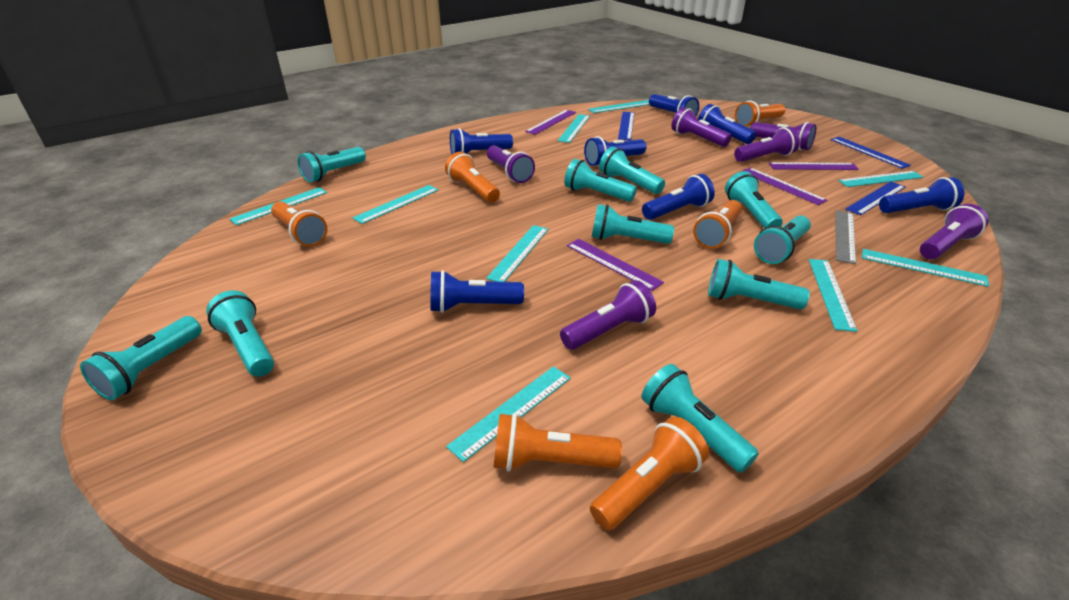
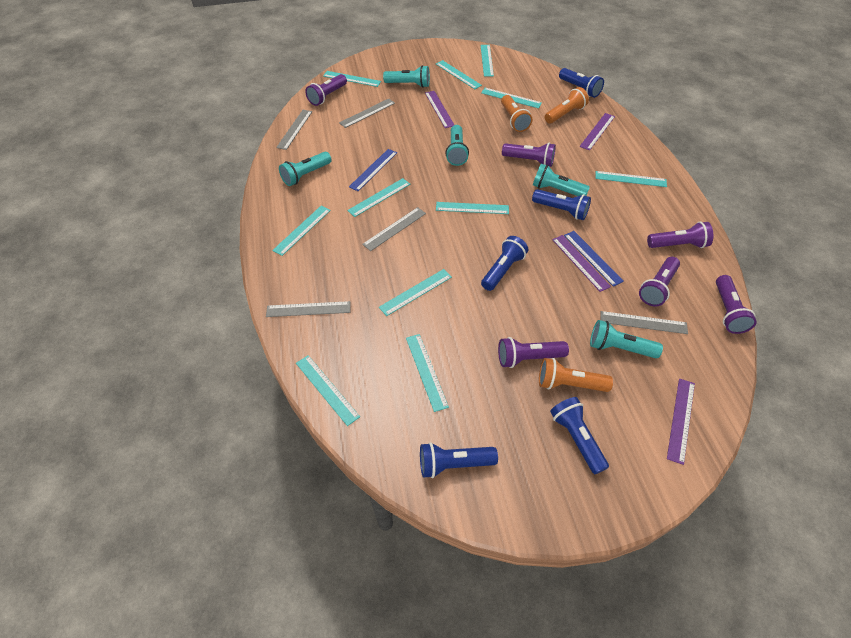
blue flashlight: 7 -> 5
blue ruler: 3 -> 2
grey ruler: 1 -> 5
orange flashlight: 6 -> 3
turquoise flashlight: 10 -> 5
turquoise ruler: 9 -> 11

